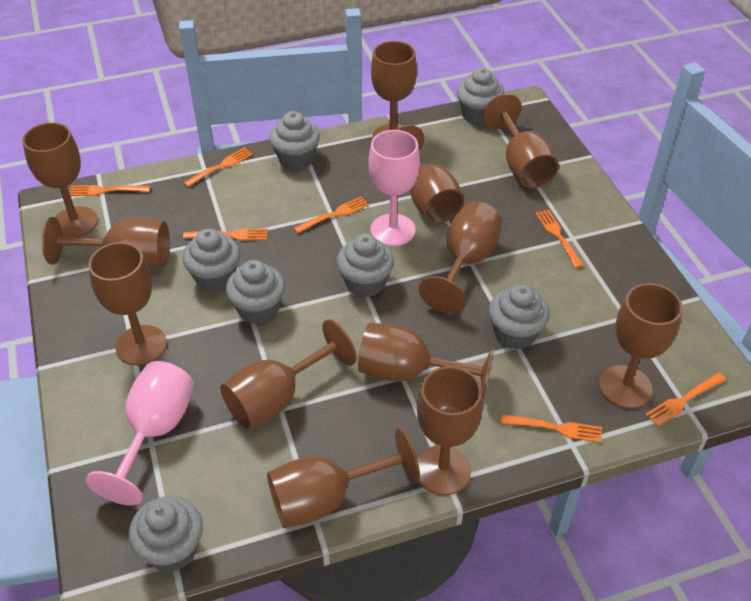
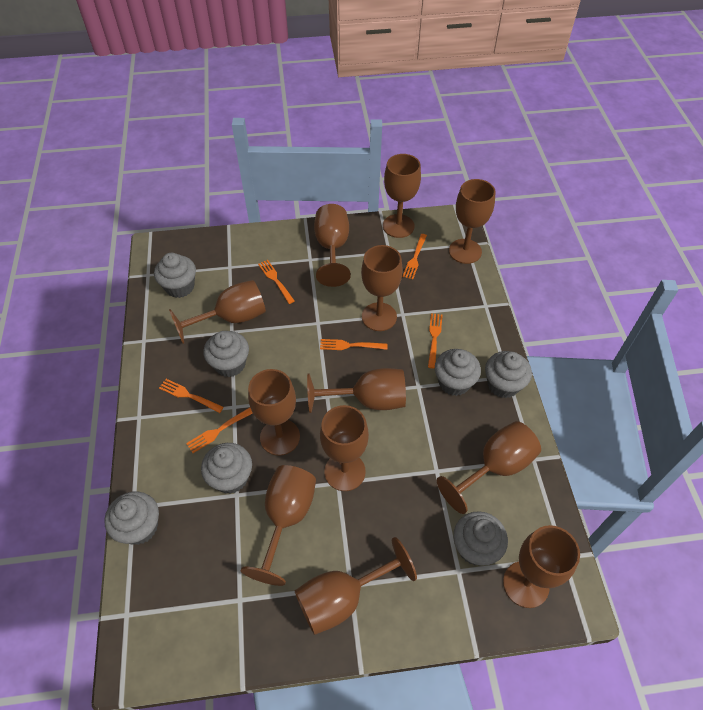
orange fork: 7 -> 6
pink goblet: 2 -> 0

